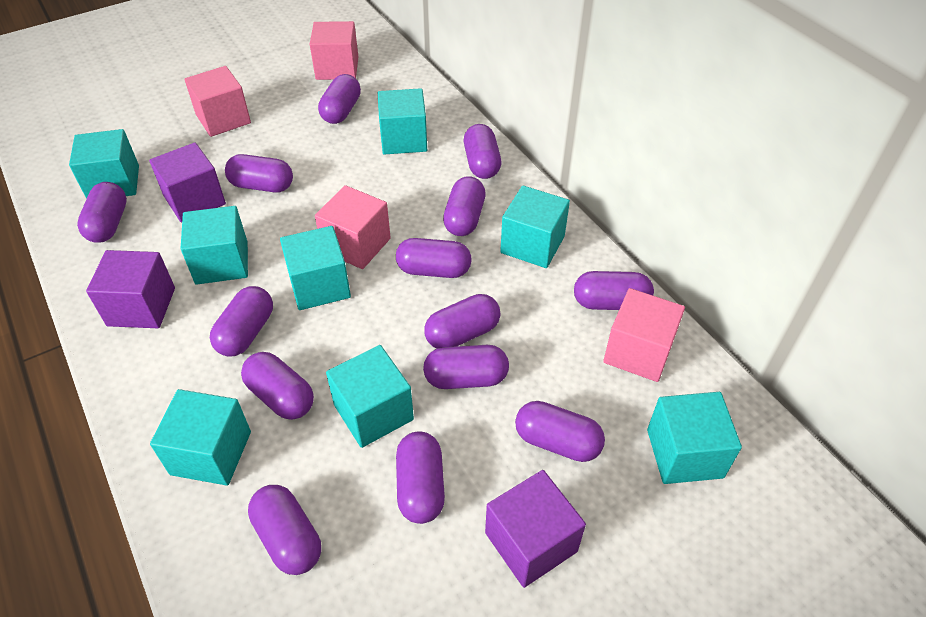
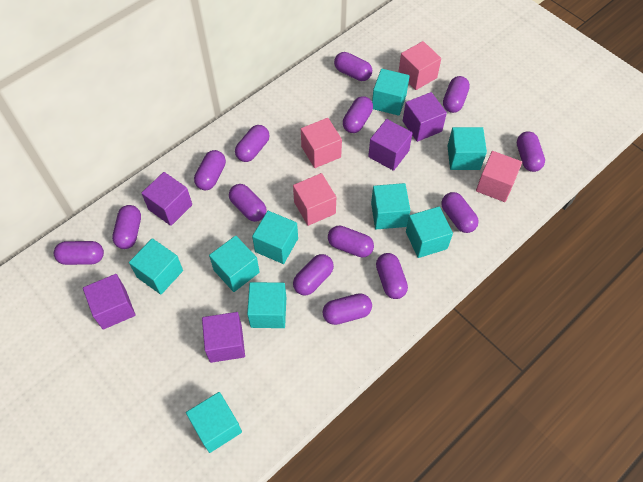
purple cube: 3 -> 5
turquoise cube: 8 -> 9

